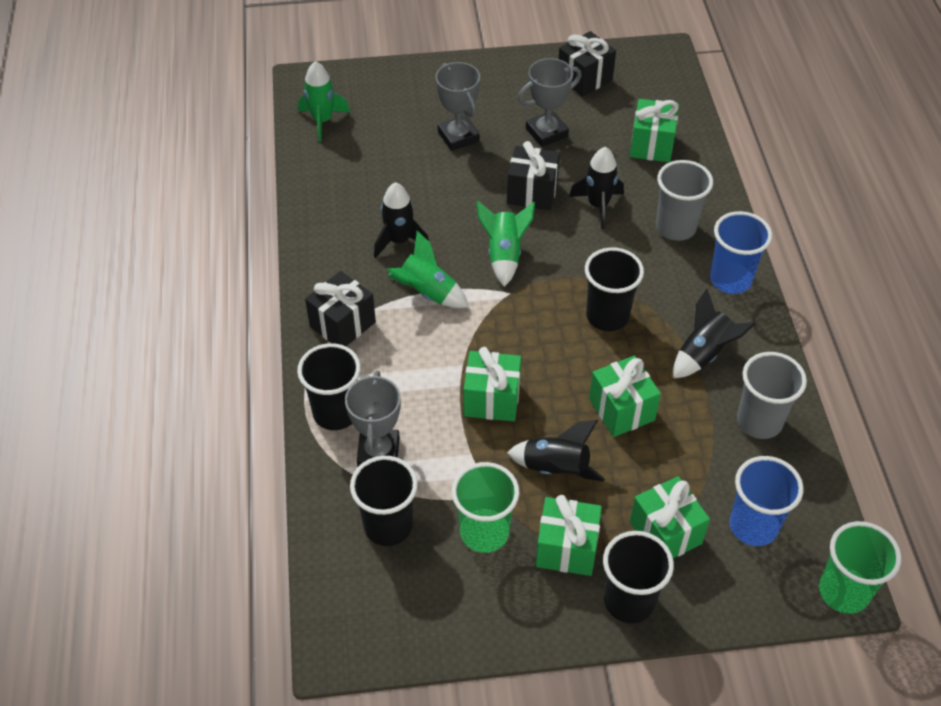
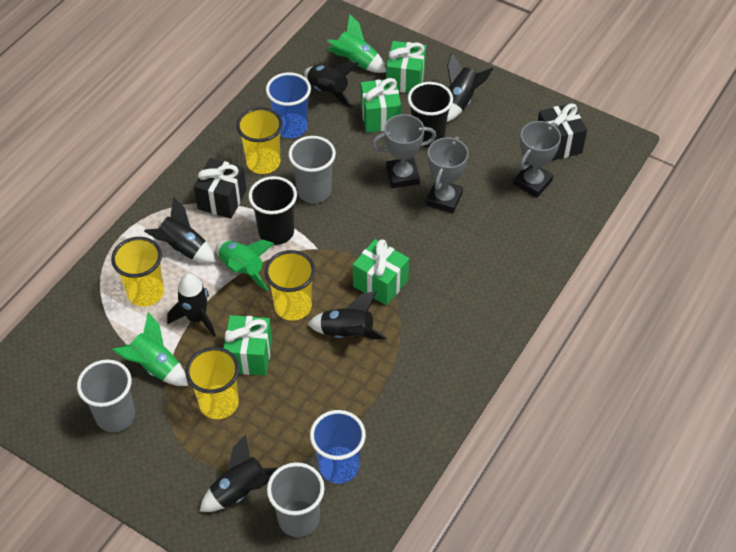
black cup: 4 -> 2
black gift: 3 -> 2
black rocket: 4 -> 6
green cup: 2 -> 0
green gift: 5 -> 4
grey cup: 2 -> 3
yellow cup: 0 -> 4

